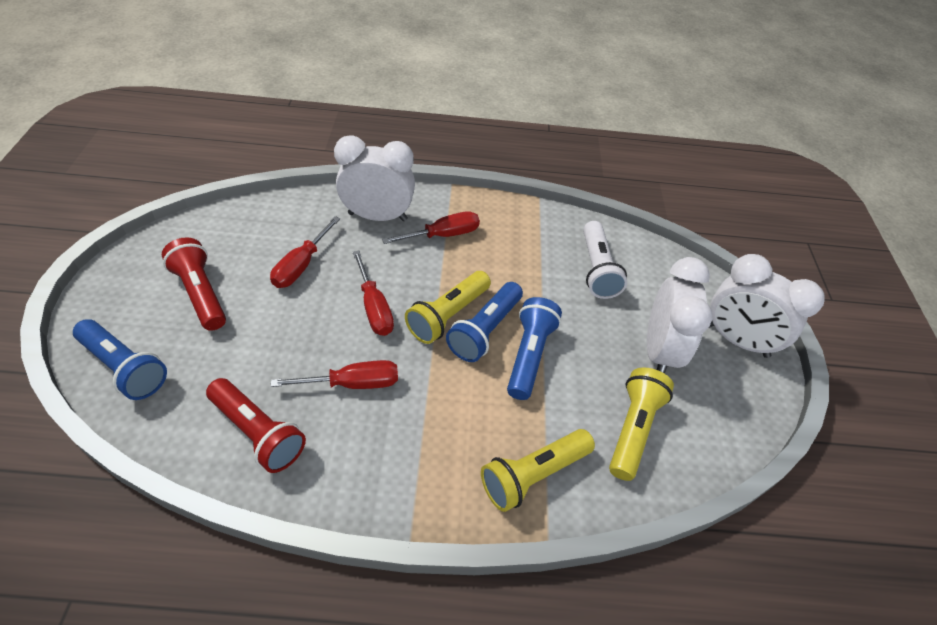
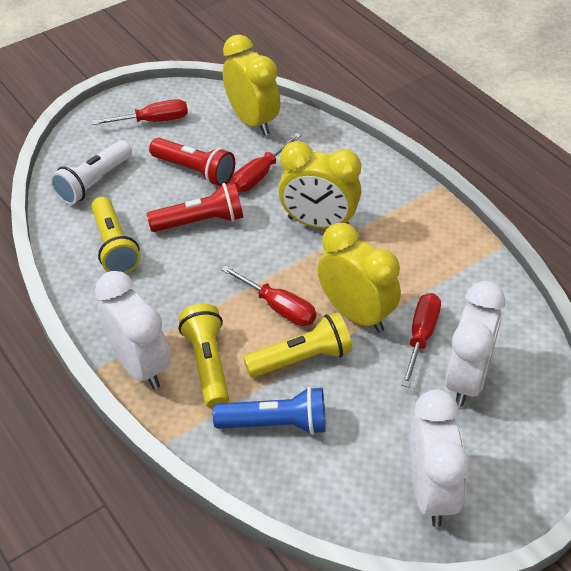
blue flashlight: 3 -> 1
yellow clock: 0 -> 3

